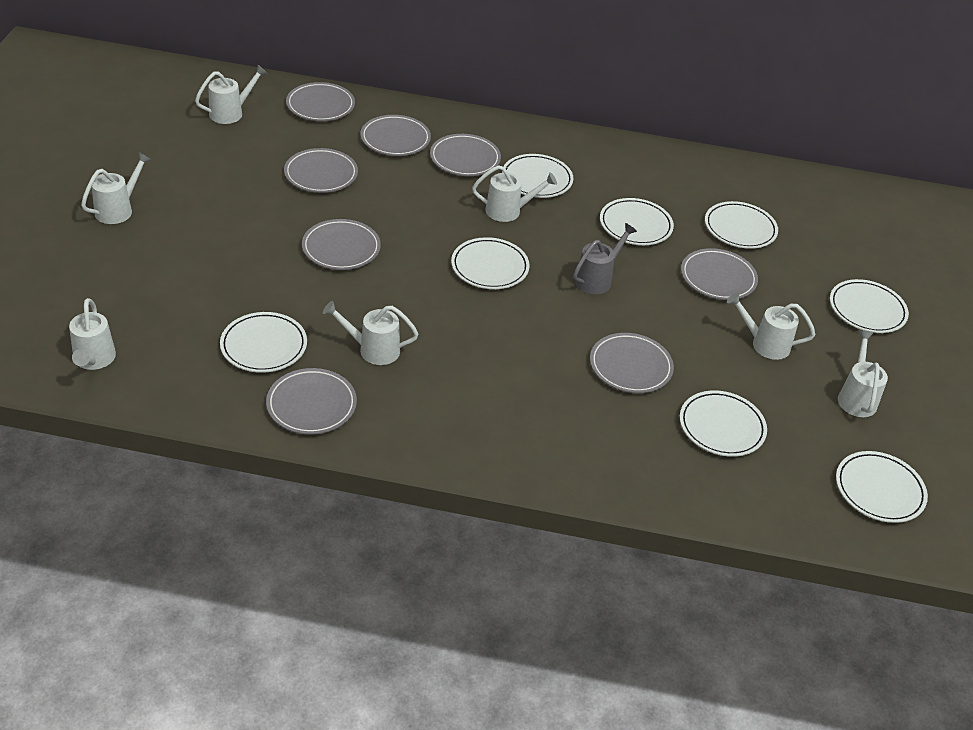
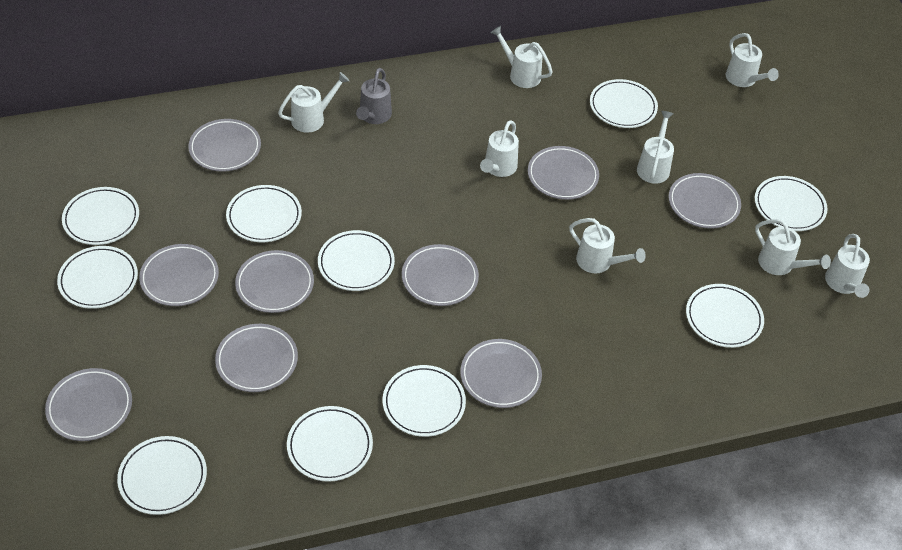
grey plate: 8 -> 9
white plate: 8 -> 10
white watering can: 7 -> 8

